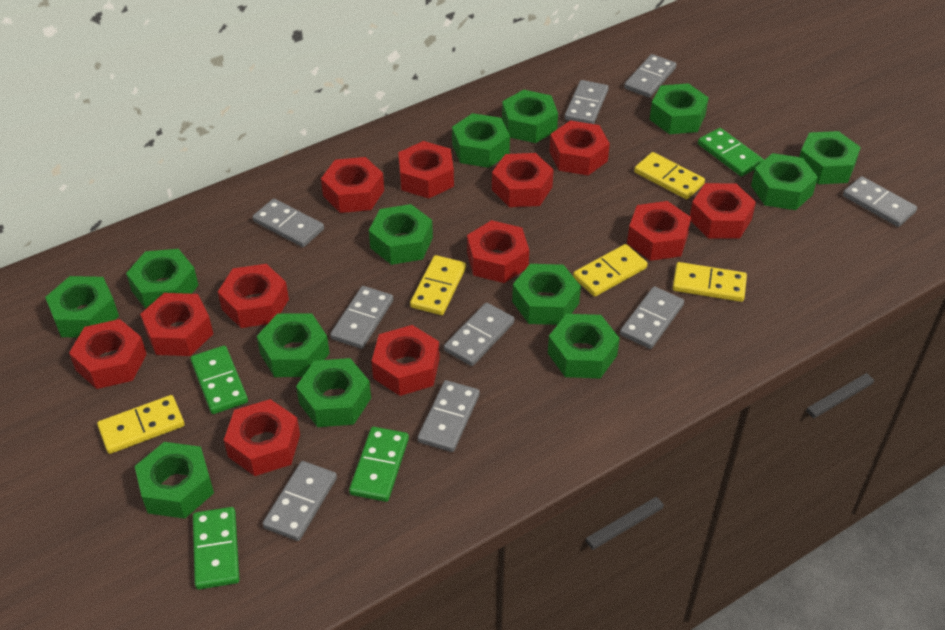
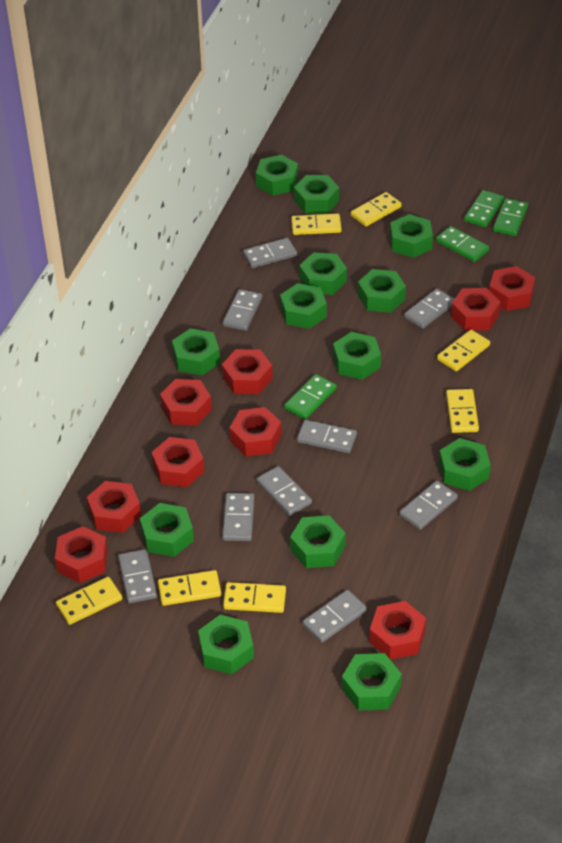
red nut: 12 -> 9
yellow domino: 5 -> 7

